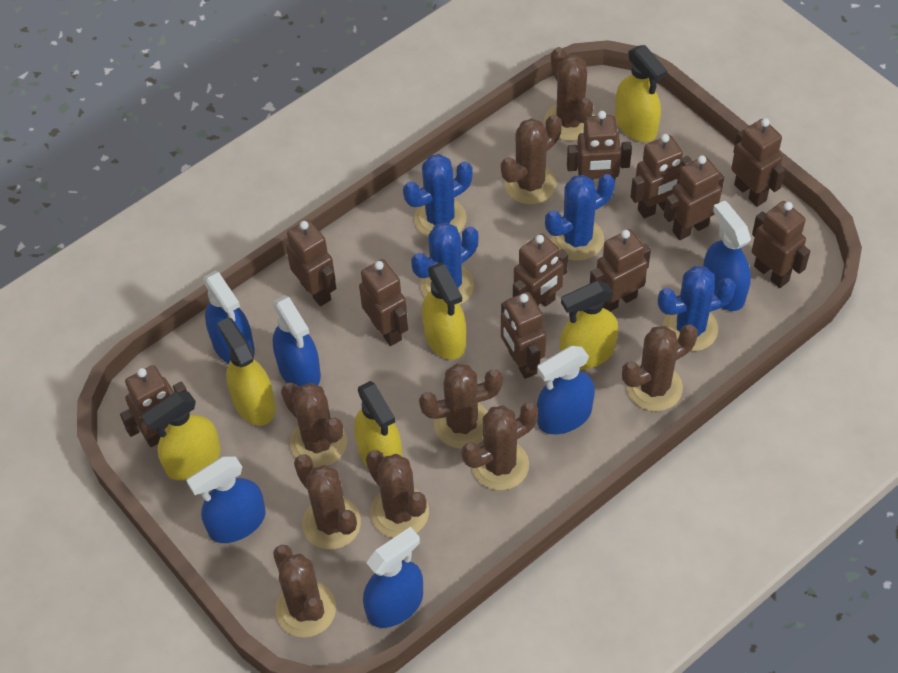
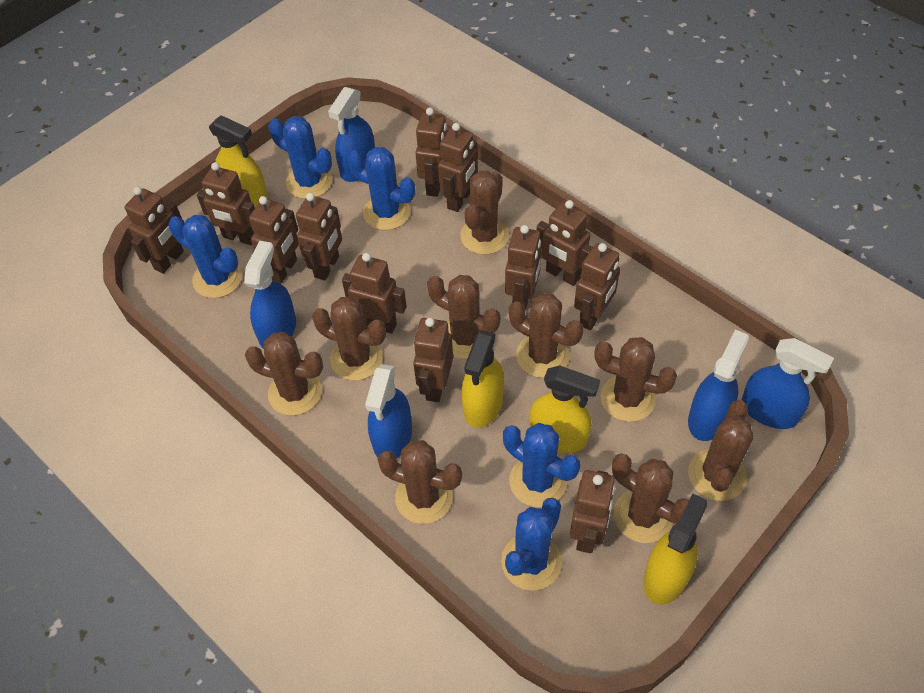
blue cactus: 4 -> 5
blue spray bottle: 6 -> 5
brown robot: 11 -> 12
yellow spray bottle: 6 -> 4

